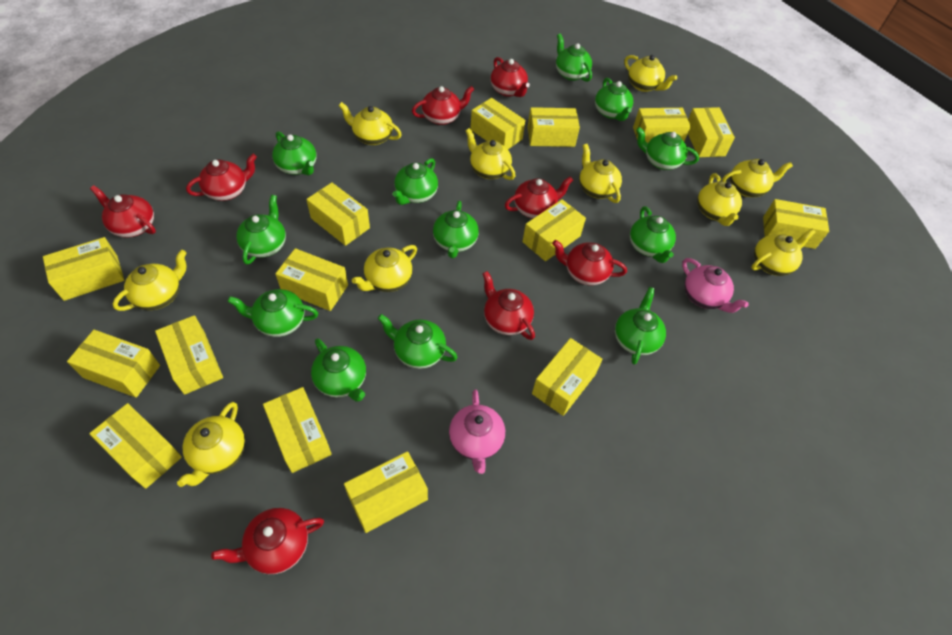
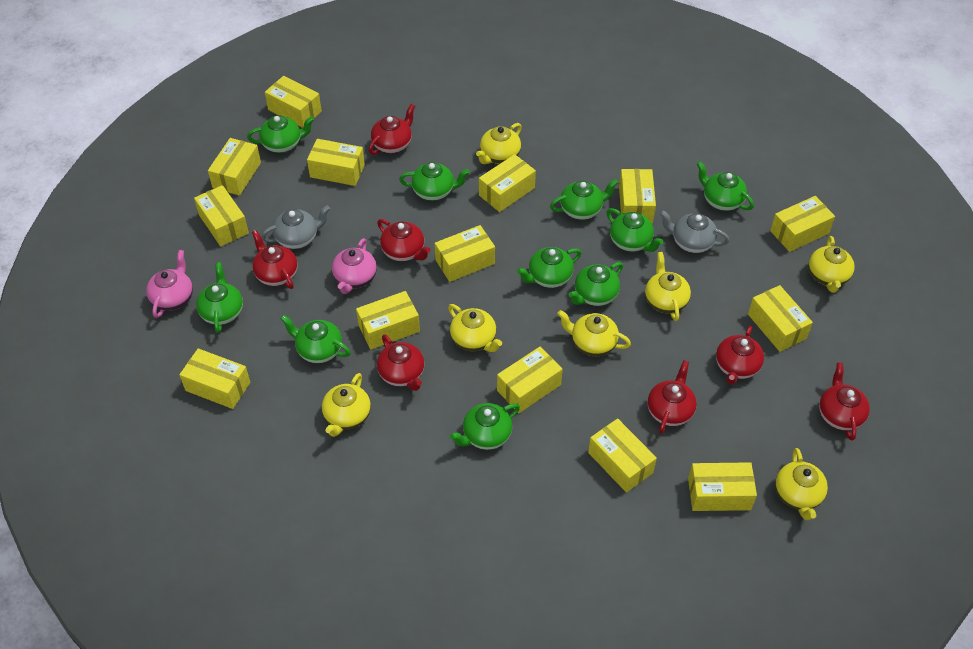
green teapot: 12 -> 10
grey teapot: 0 -> 2
red teapot: 8 -> 7
yellow box: 15 -> 14
yellow teapot: 10 -> 7

